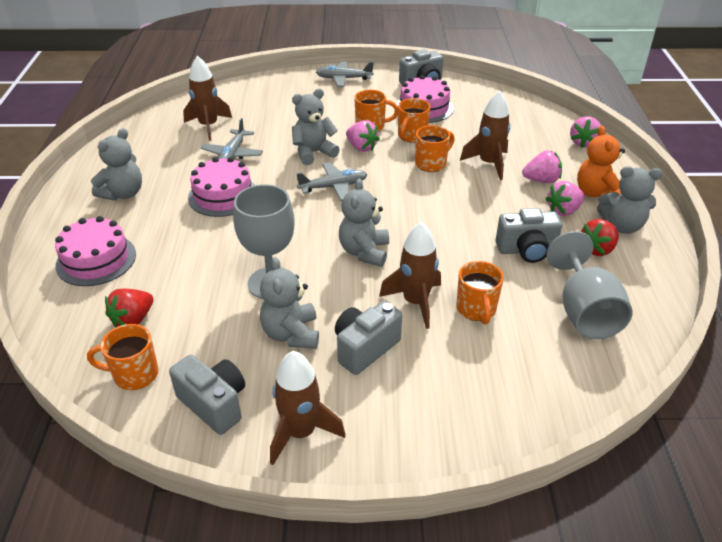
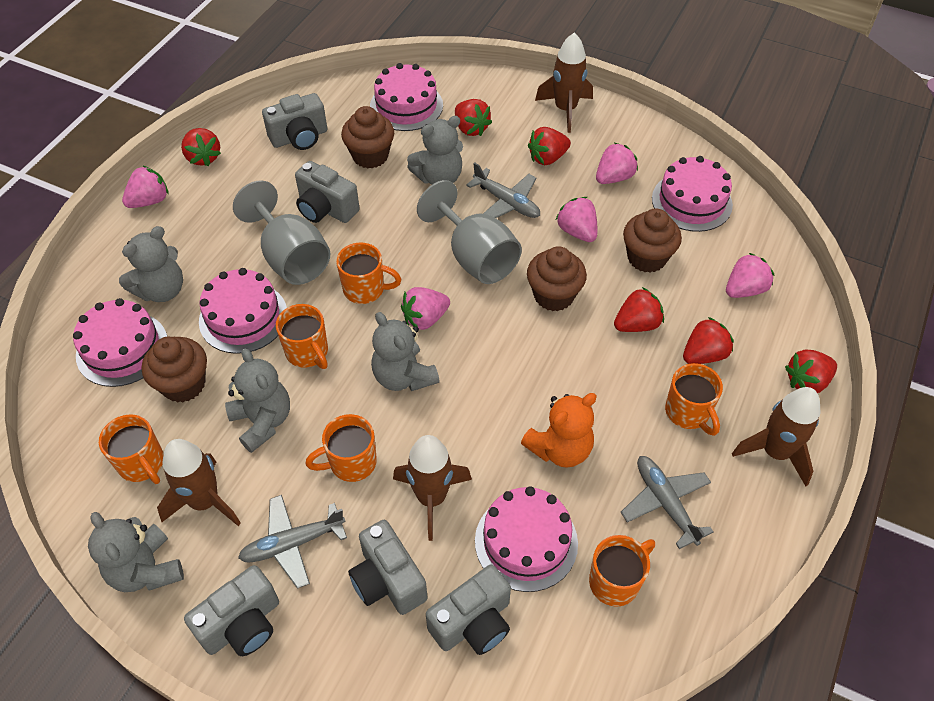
brown cupcake: 0 -> 4
grey camera: 4 -> 5
orange mug: 5 -> 6
pink cake: 3 -> 5
pink strawberry: 4 -> 5
red strawberry: 2 -> 6

